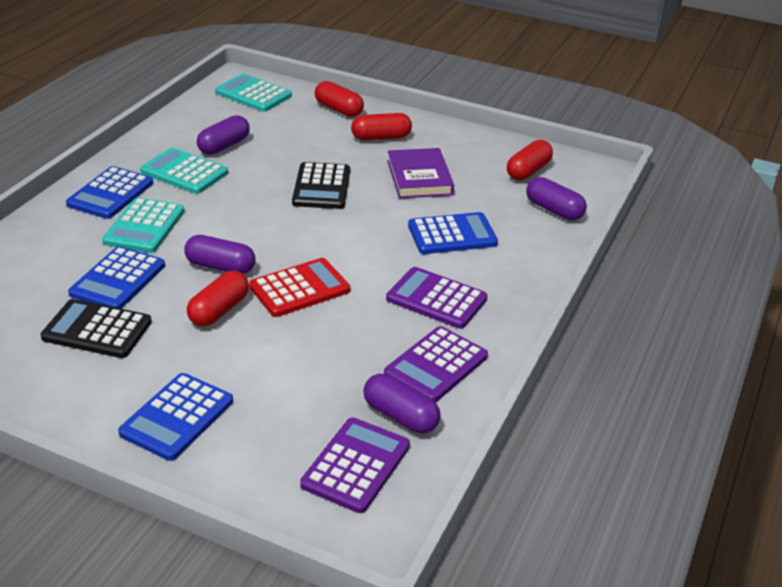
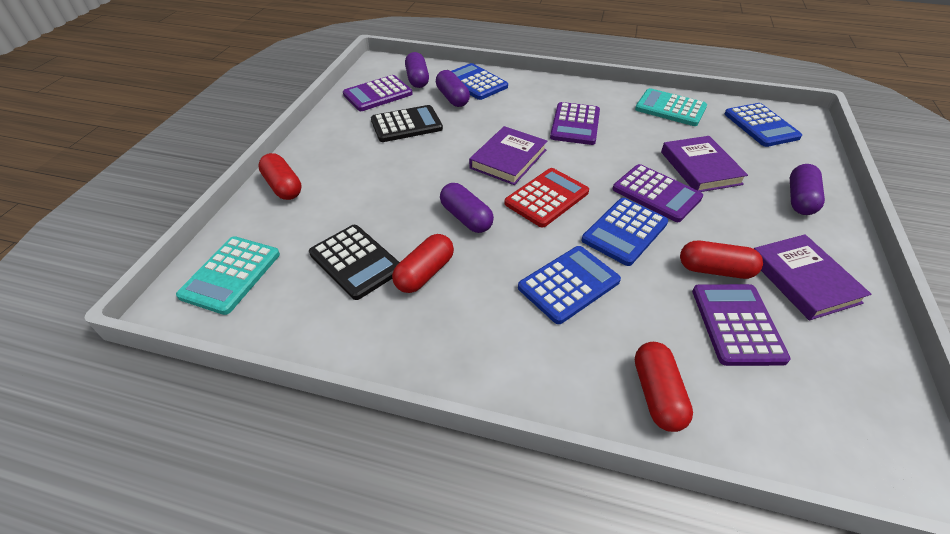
purple book: 1 -> 3
purple calculator: 3 -> 4
turquoise calculator: 3 -> 2

